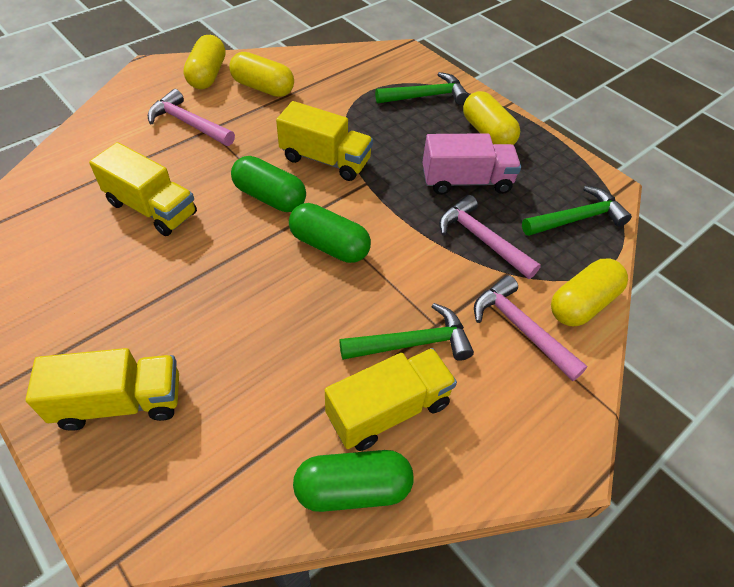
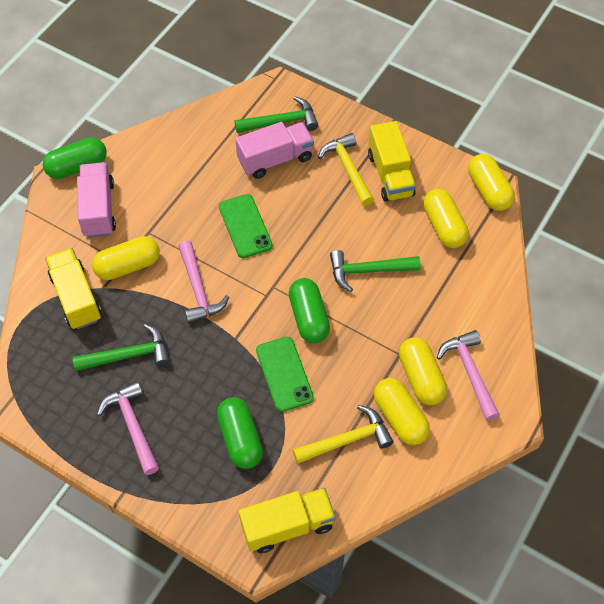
green phone: 0 -> 2
pink truck: 1 -> 2
yellow capsule: 4 -> 5
yellow hammer: 0 -> 2
yellow truck: 4 -> 3

